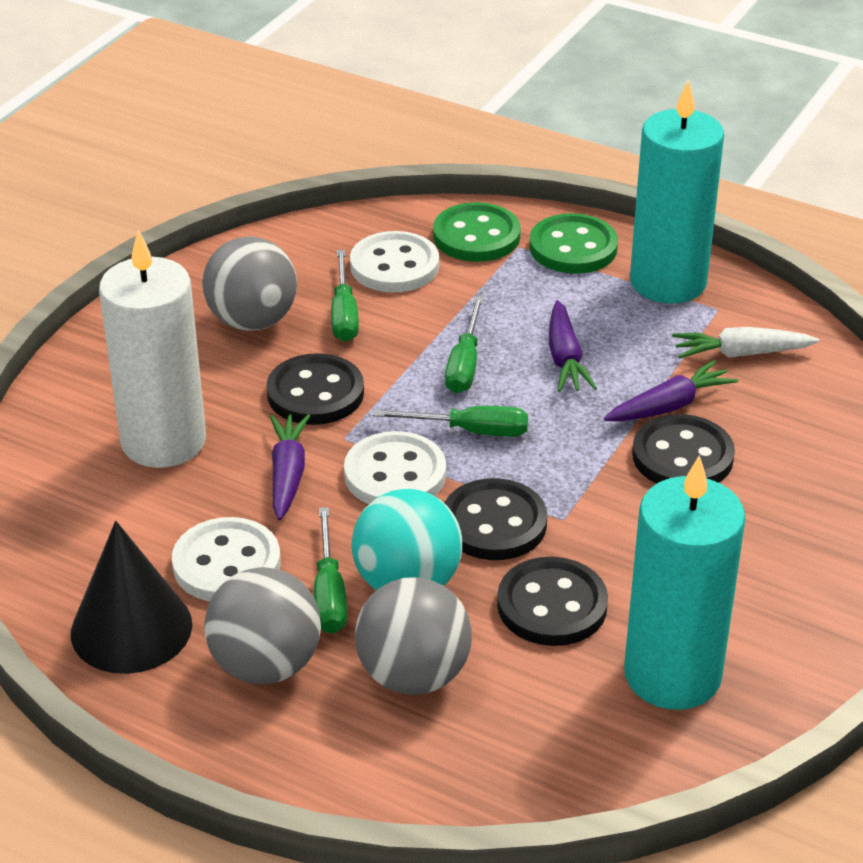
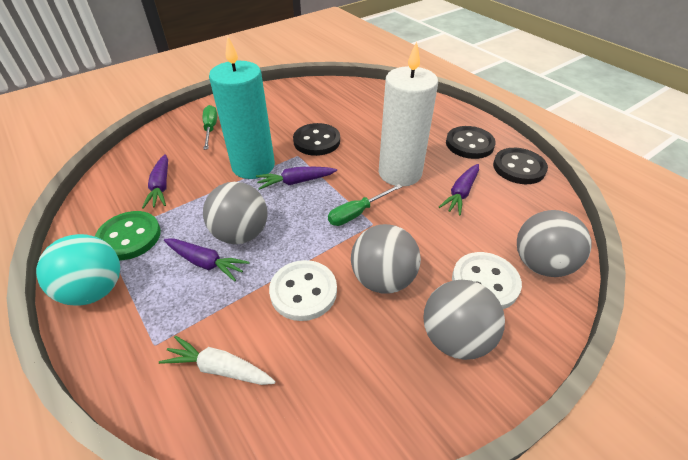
black button: 4 -> 3
black cone: 1 -> 0
green button: 2 -> 1
green screwdriver: 4 -> 2
grey ball: 3 -> 4
purple carrot: 3 -> 4
turquoise candle: 2 -> 1
white button: 3 -> 2

